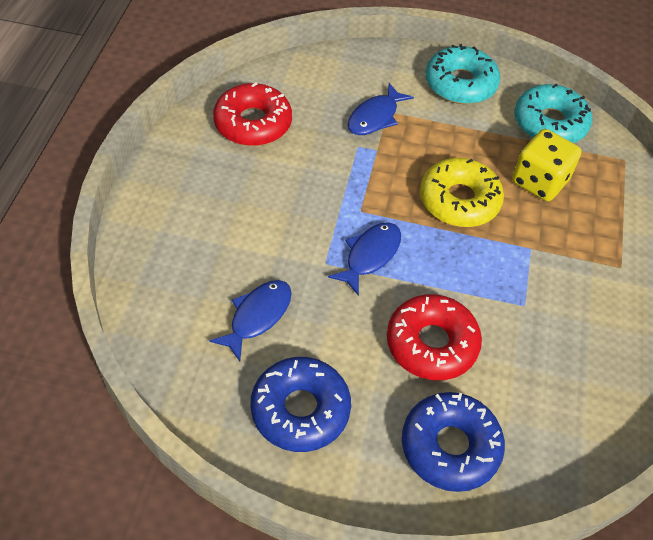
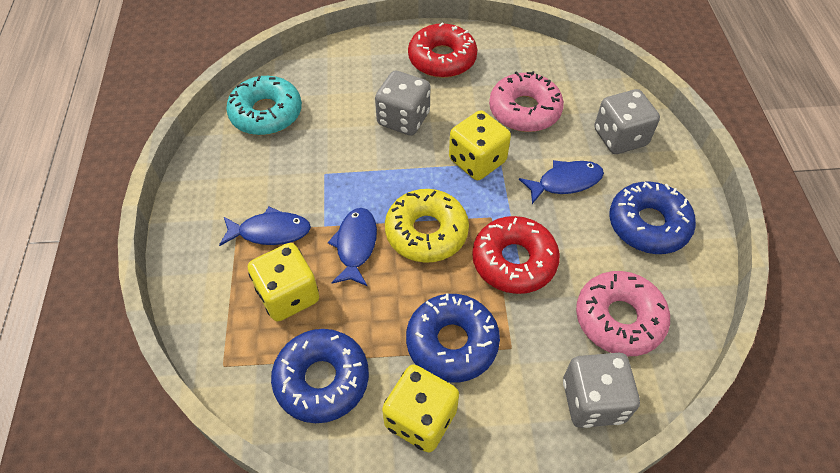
blue donut: 2 -> 3
grey dice: 0 -> 3
pink donut: 0 -> 2
turquoise donut: 2 -> 1
yellow dice: 1 -> 3

